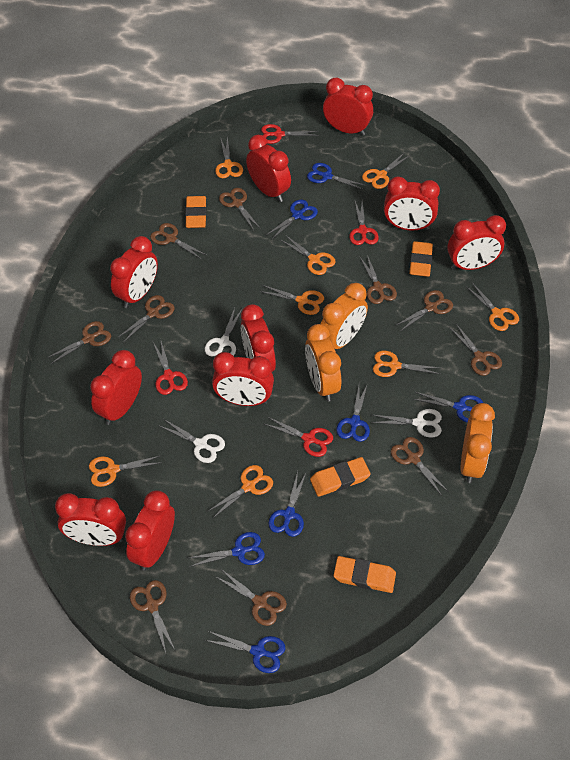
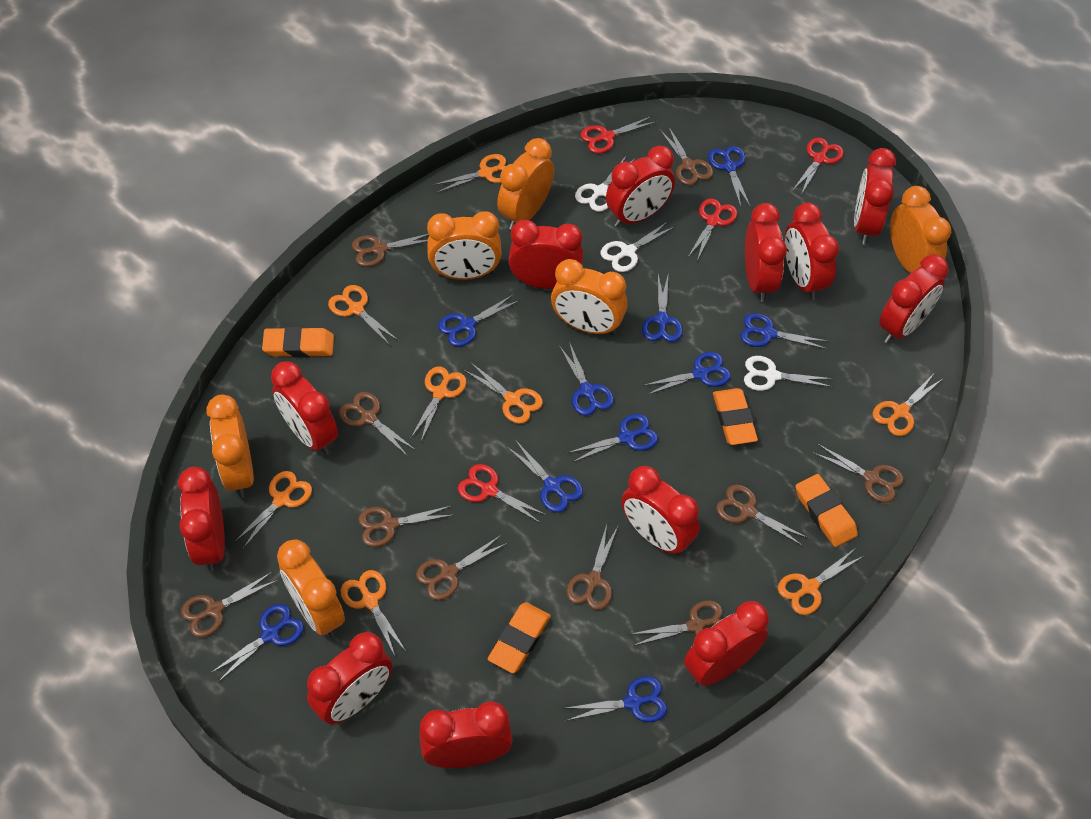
blue scissors: 7 -> 10
orange clock: 3 -> 6
red clock: 10 -> 12

